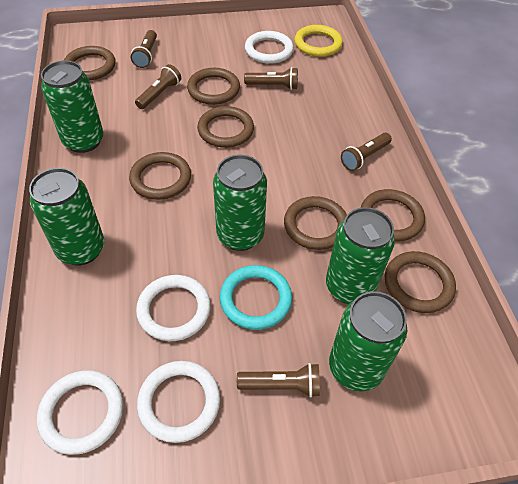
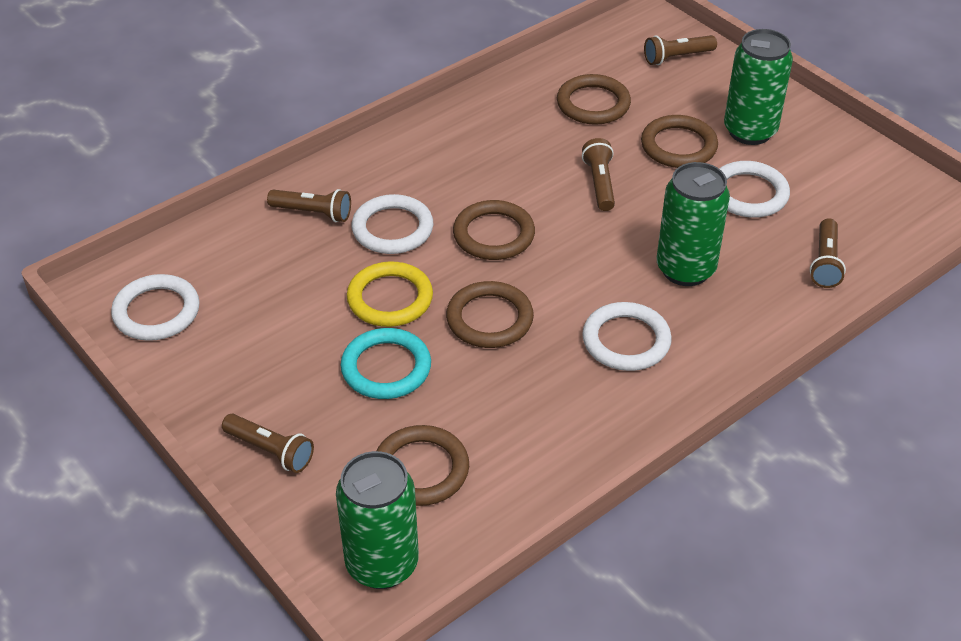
brown ring: 7 -> 5
green can: 5 -> 3

